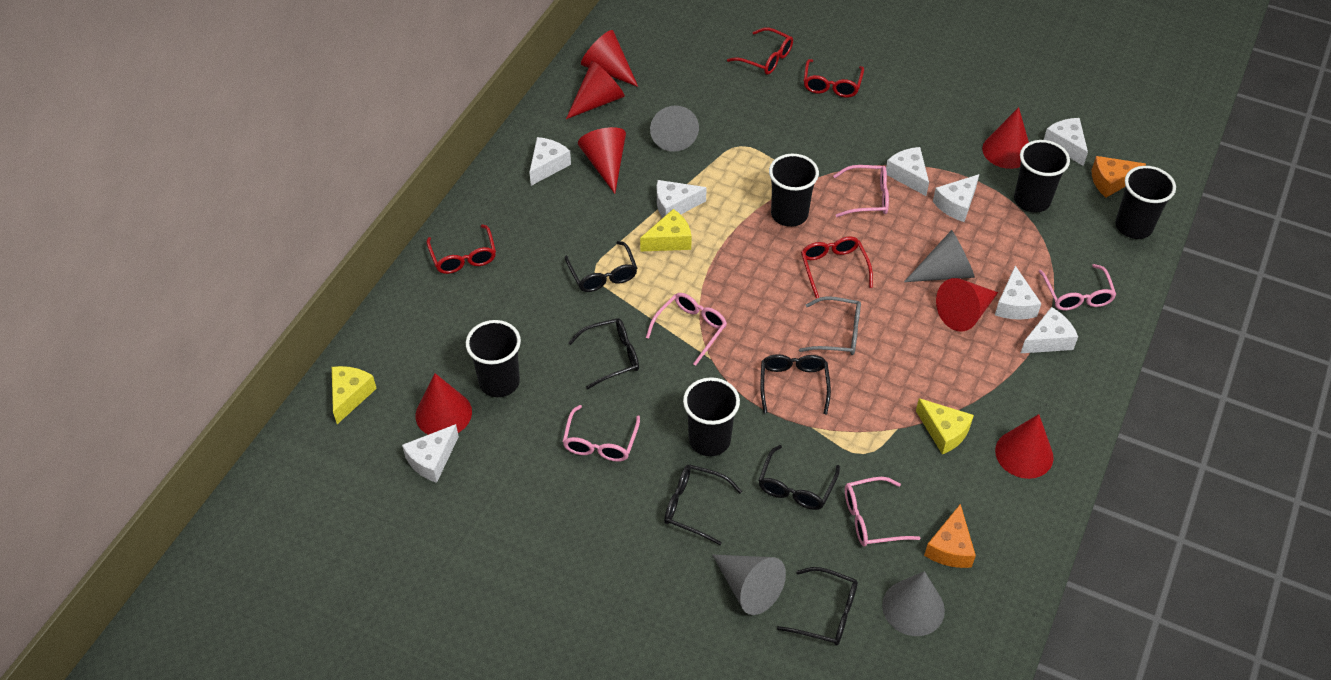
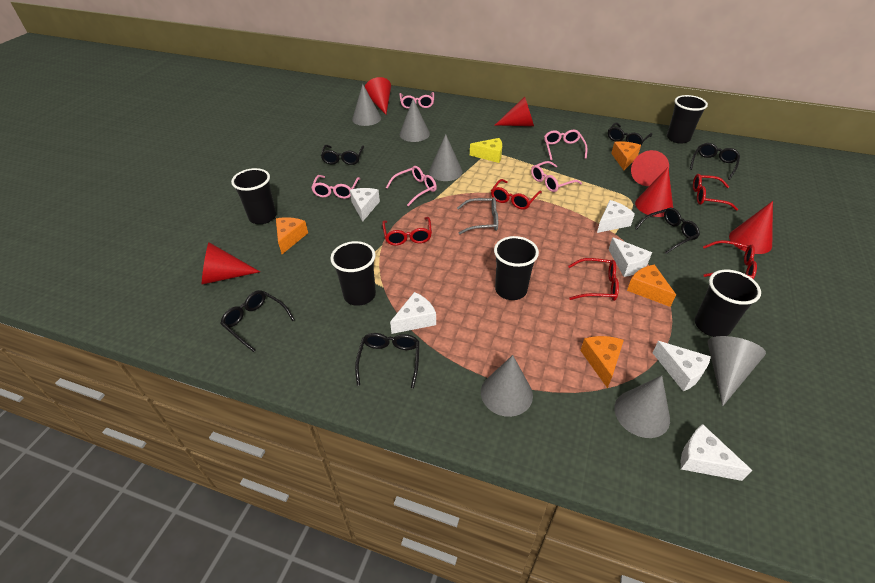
grey cone: 4 -> 6
orange cheese: 2 -> 4
red cone: 7 -> 6
red glasses: 4 -> 5
white cheese: 8 -> 6
yellow cheese: 3 -> 1

